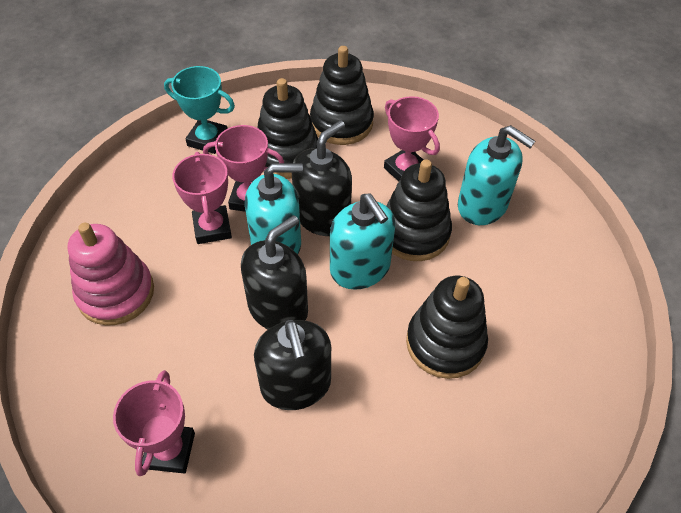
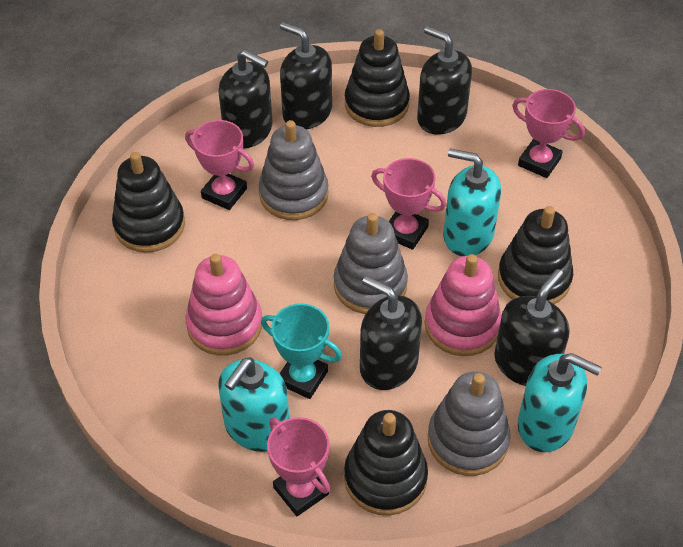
black soap dispenser: 3 -> 5
grey stacking toy: 0 -> 3
pink stacking toy: 1 -> 2

